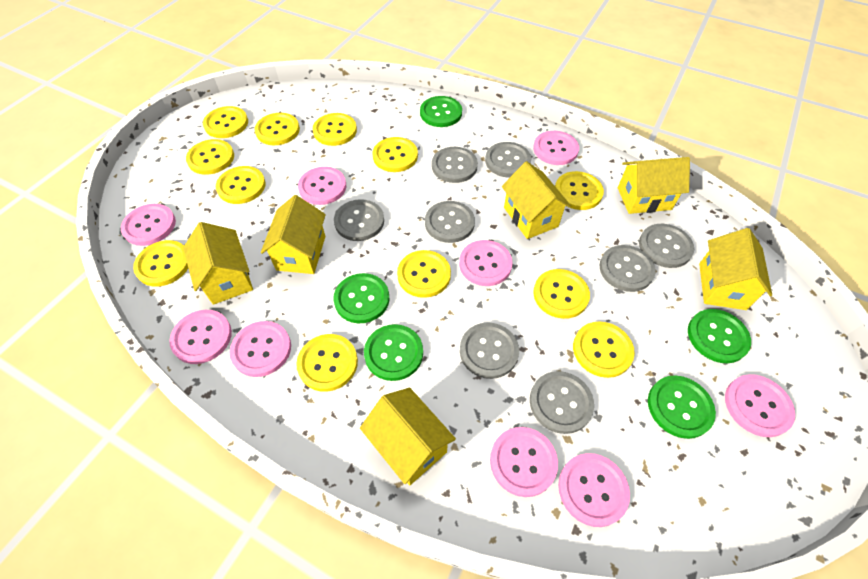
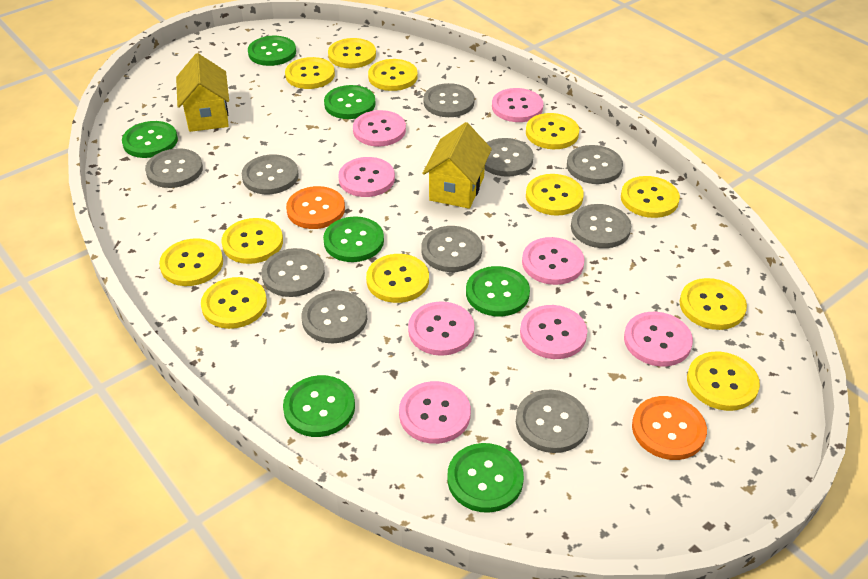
green button: 5 -> 7
grey button: 8 -> 10
orange button: 0 -> 2
pink button: 9 -> 8
yellow house: 6 -> 2

